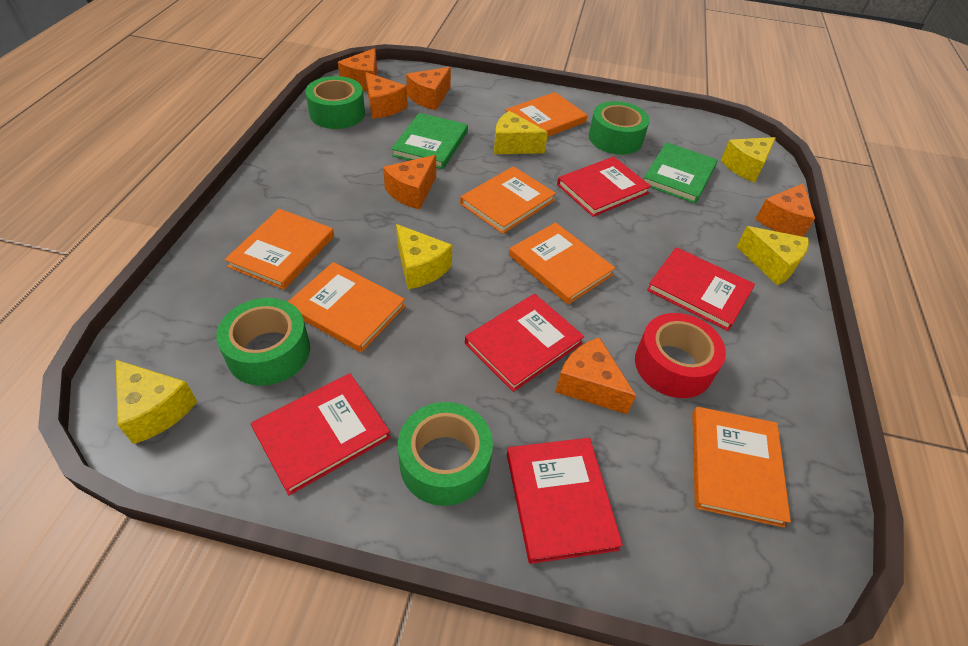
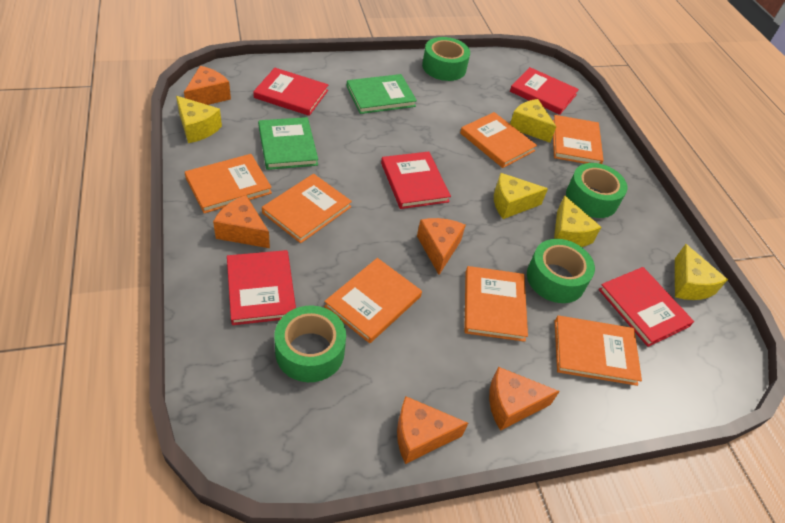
orange book: 6 -> 7
orange cheese: 6 -> 5
red tape: 1 -> 0

